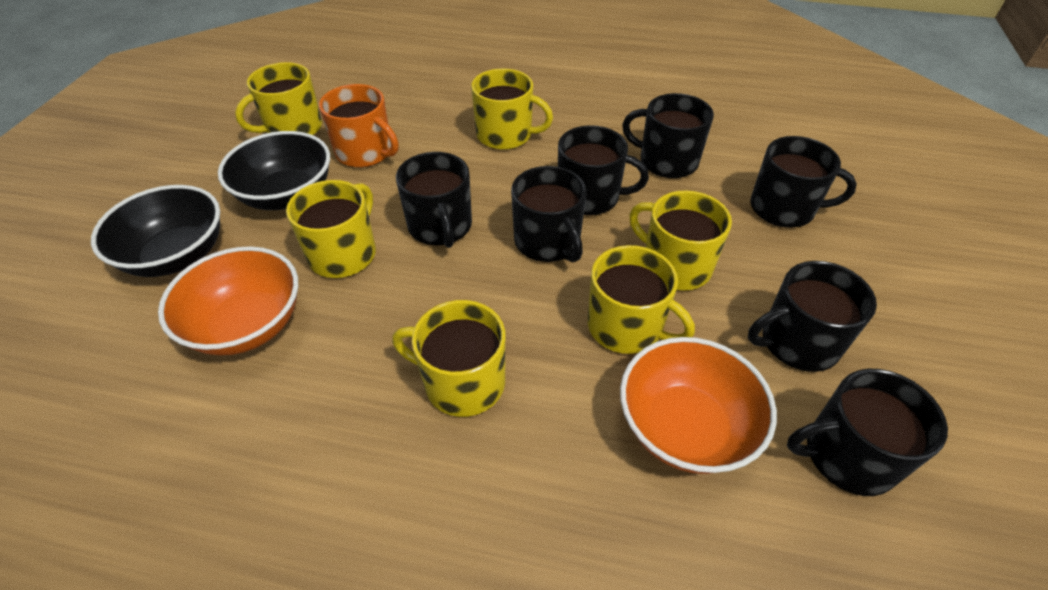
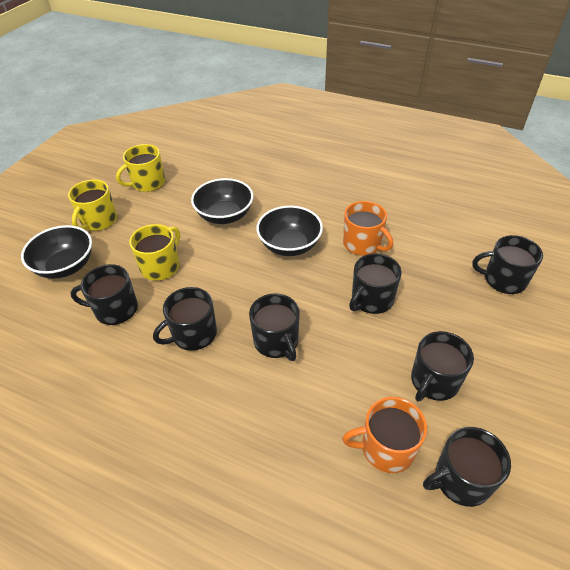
black bowl: 2 -> 3
orange bowl: 2 -> 0
orange mug: 1 -> 2
yellow mug: 6 -> 3

